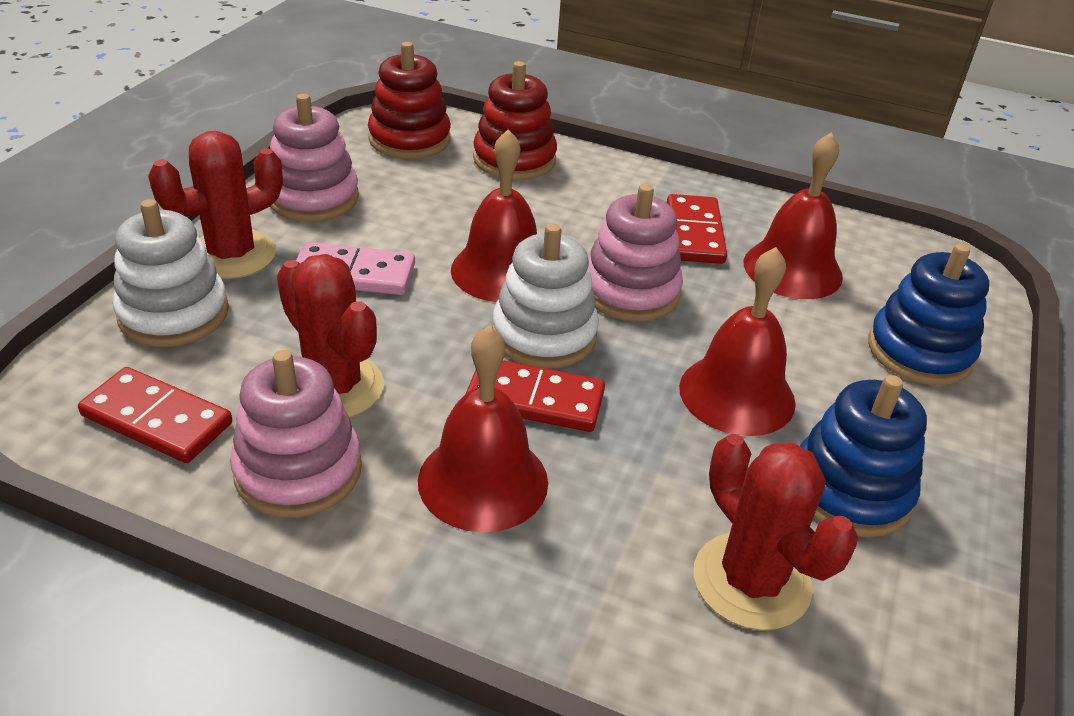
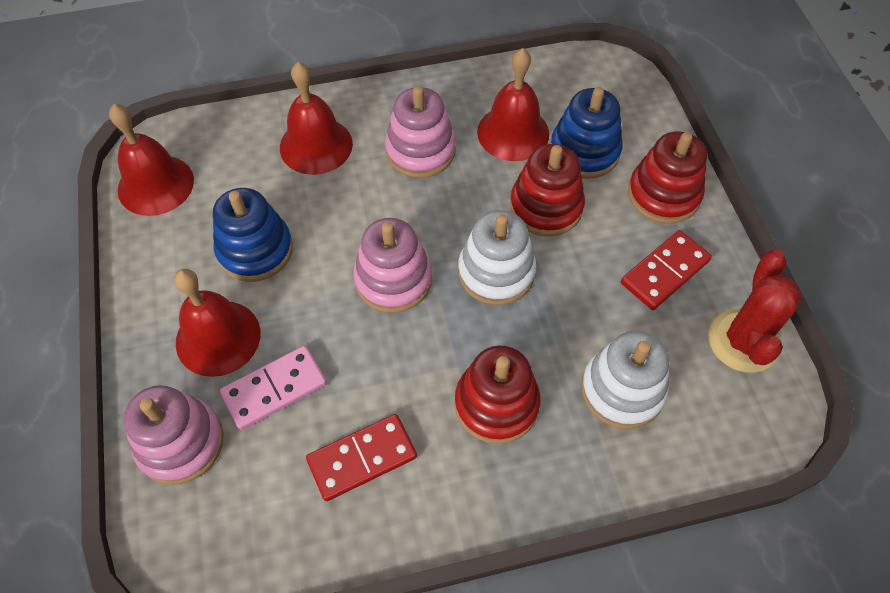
red cactus: 3 -> 1
red domino: 3 -> 2
red stacking toy: 2 -> 3

